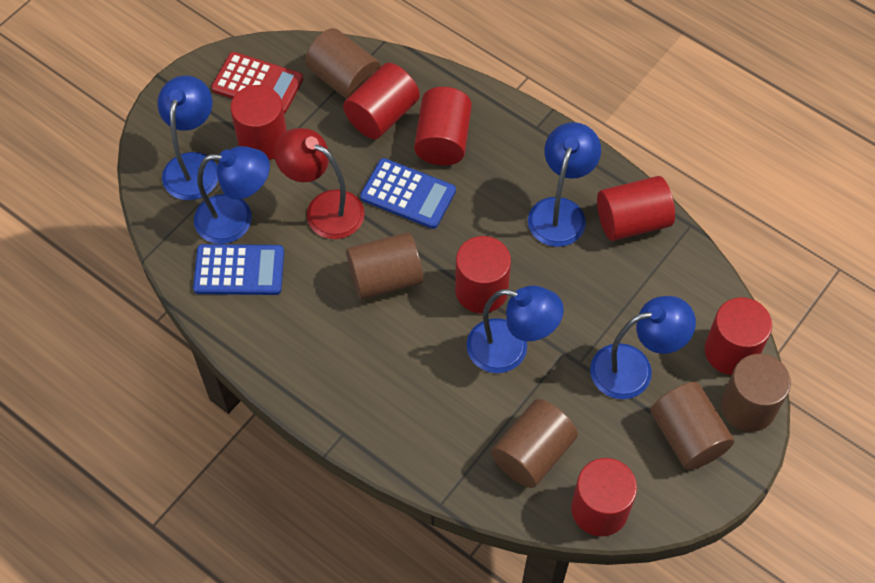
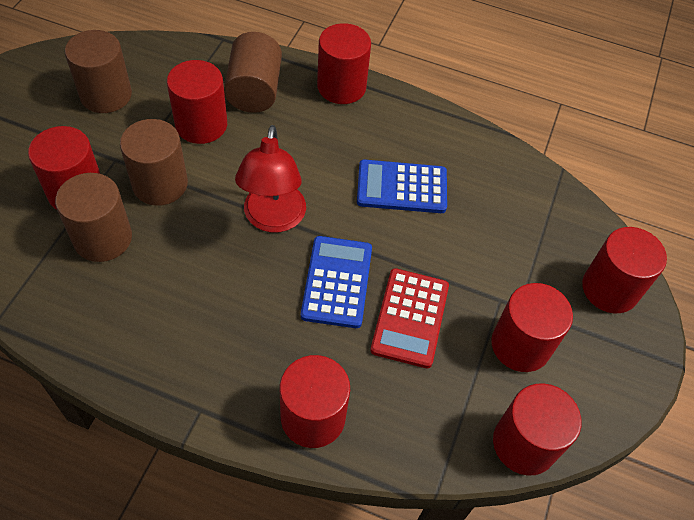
blue lamp: 5 -> 0
brown cylinder: 5 -> 4

